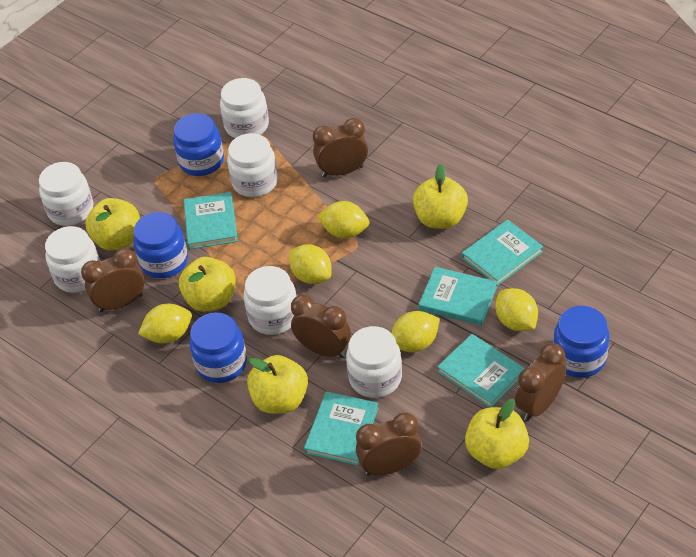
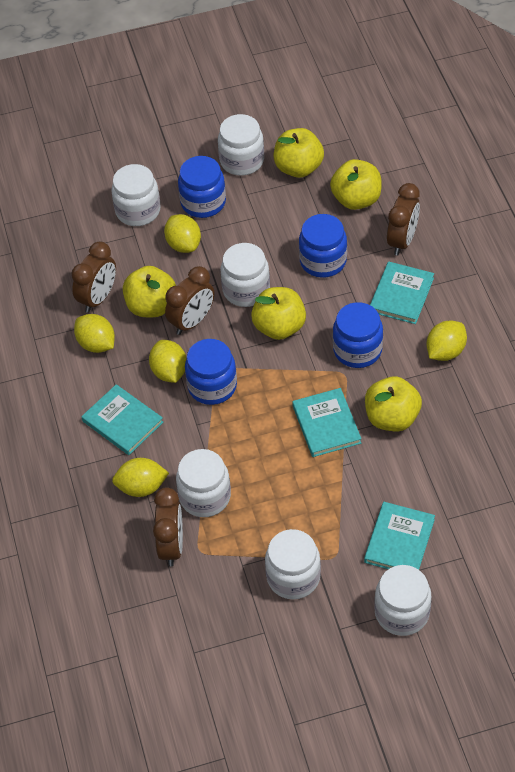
brown clock: 5 -> 4
turquoise book: 5 -> 4

